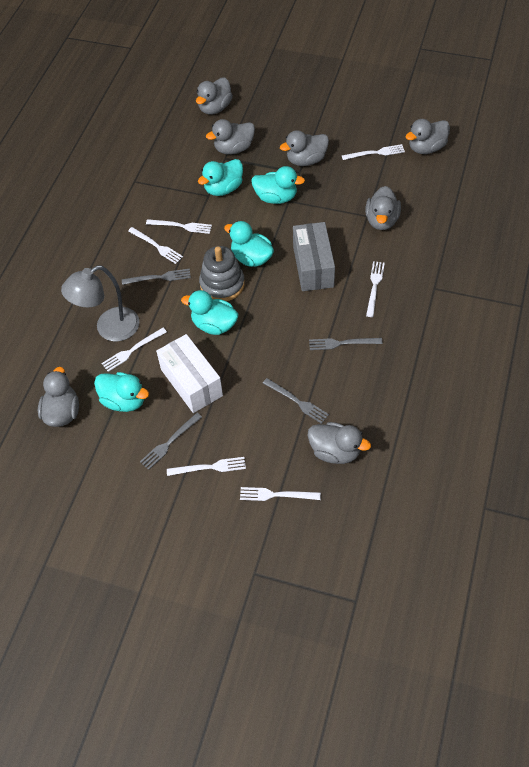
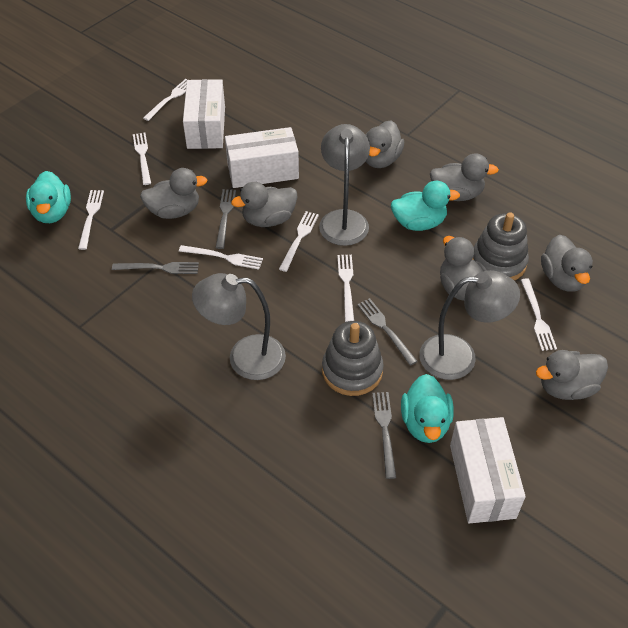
grey box: 1 -> 0
grey lamp: 1 -> 3
grey stacking toy: 1 -> 2
turquoise duck: 5 -> 3
white box: 1 -> 3

